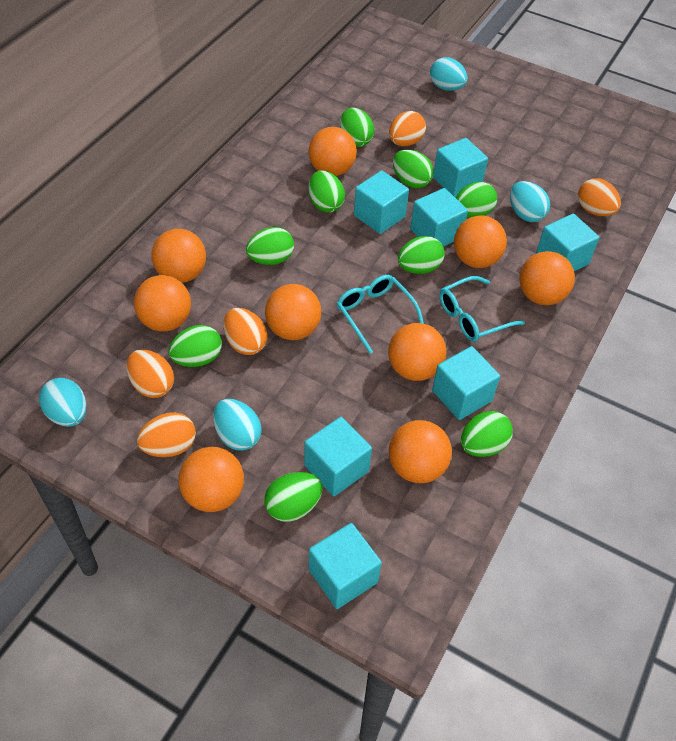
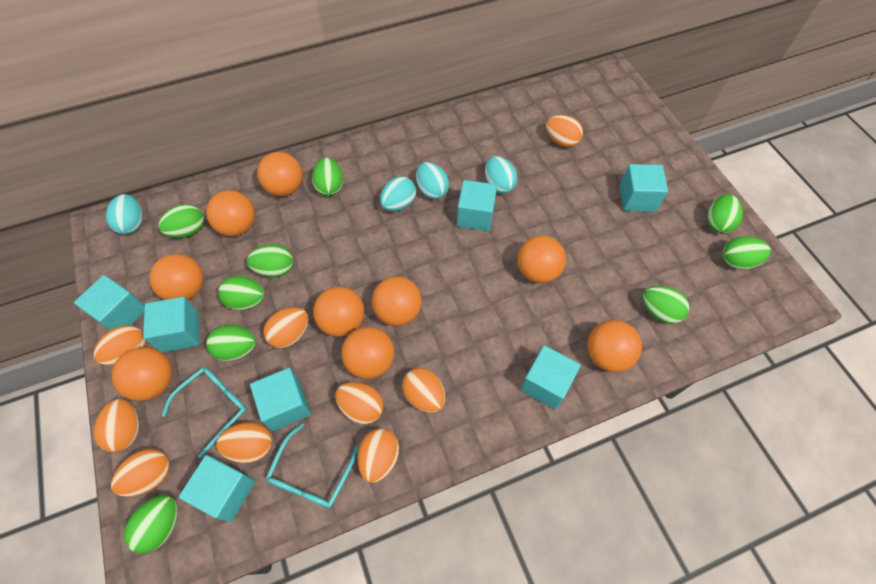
orange egg: 5 -> 9

